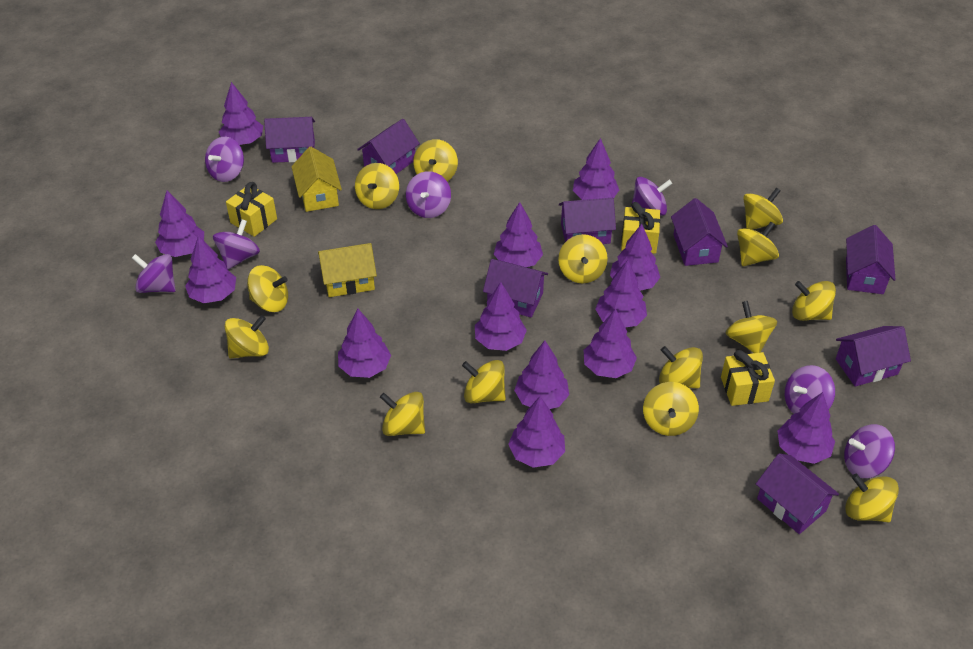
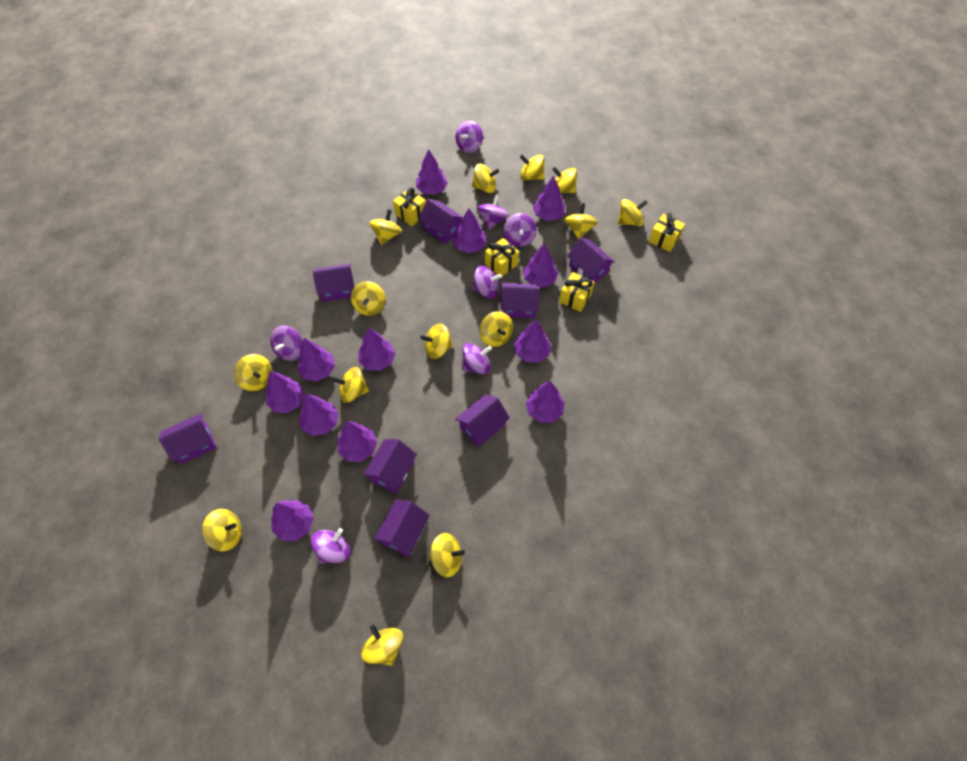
purple tree: 13 -> 12
yellow gift: 3 -> 4
yellow house: 2 -> 0

